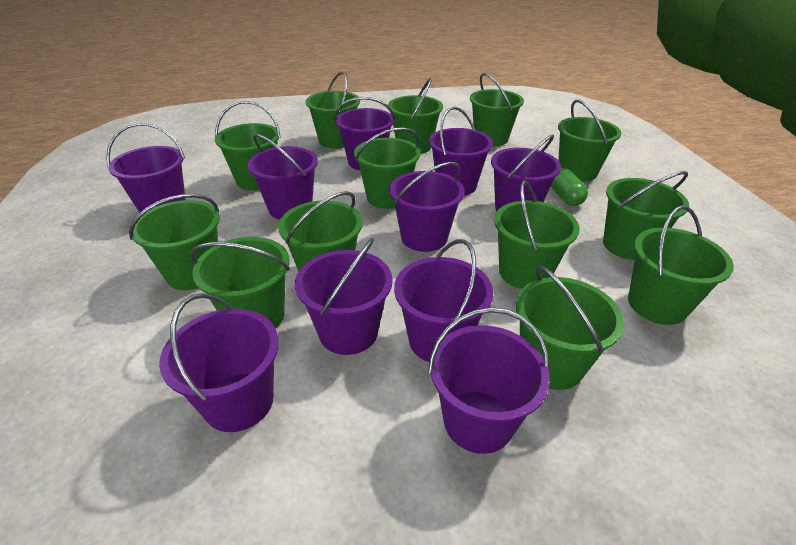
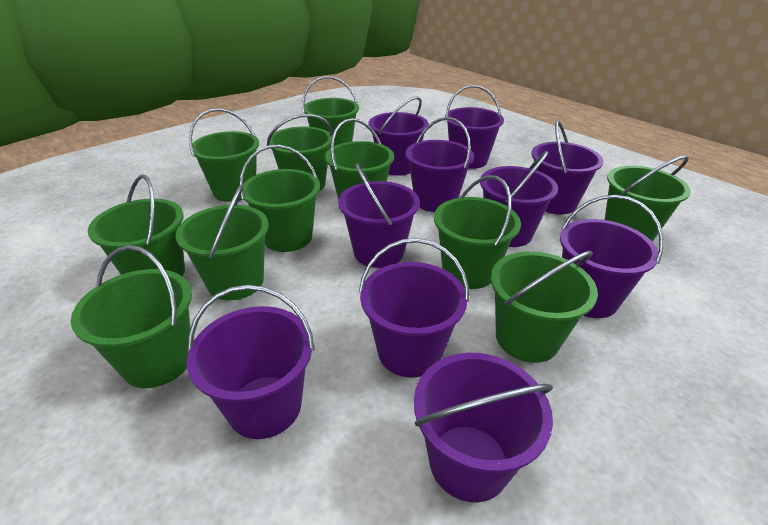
green bucket: 13 -> 11
green capsule: 1 -> 0

